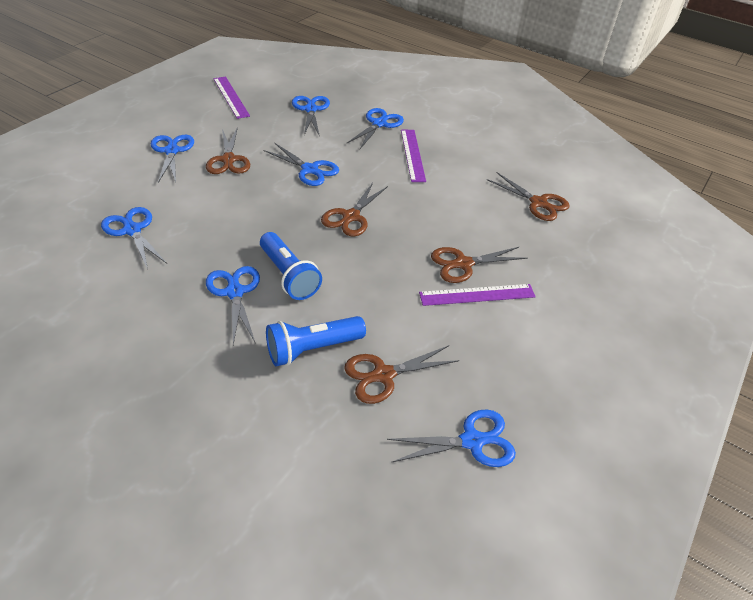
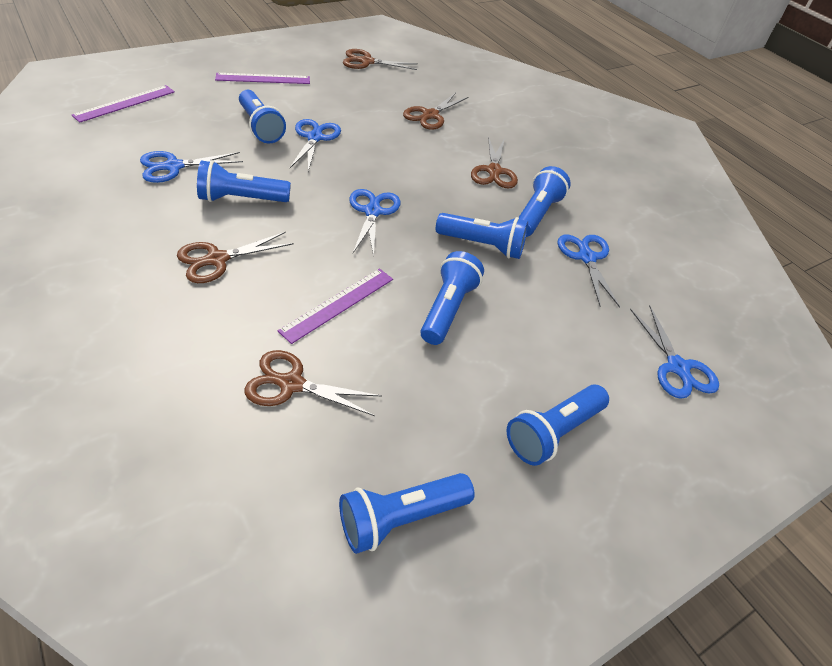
blue flashlight: 2 -> 7
blue scissors: 7 -> 5

